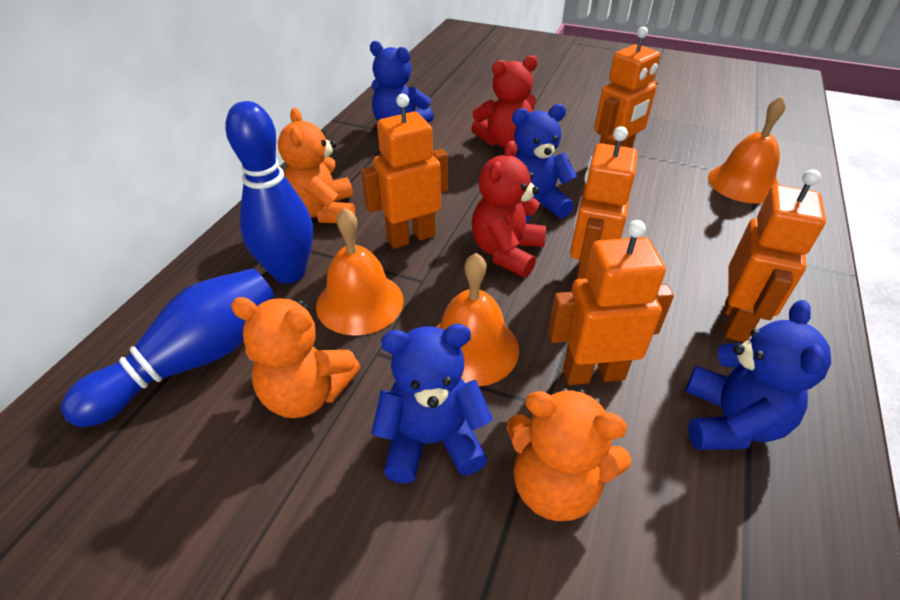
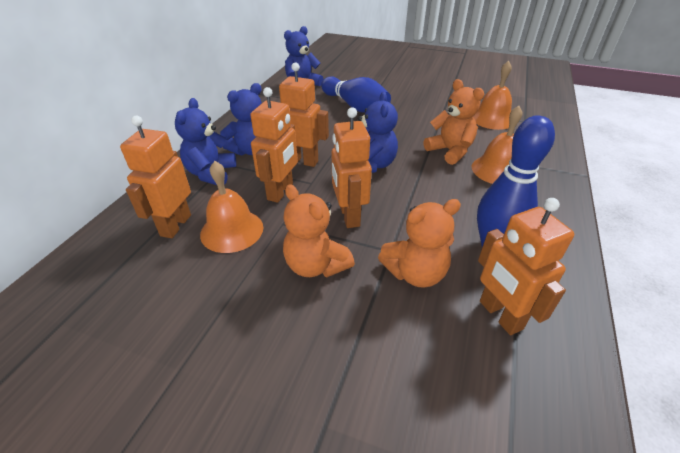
red teddy bear: 2 -> 0

